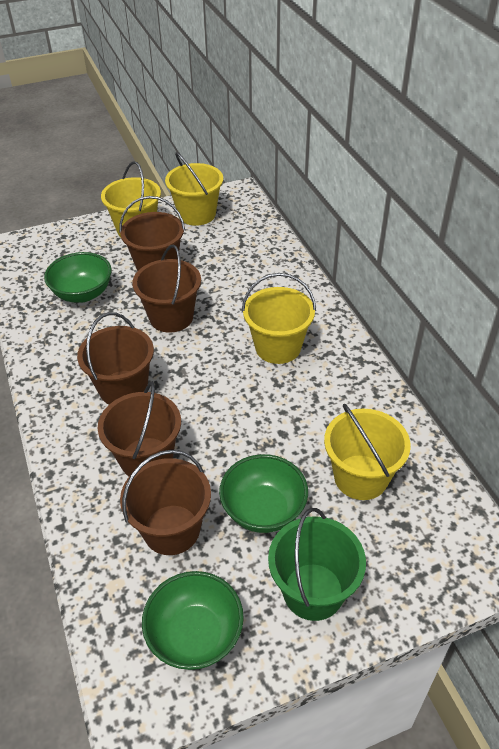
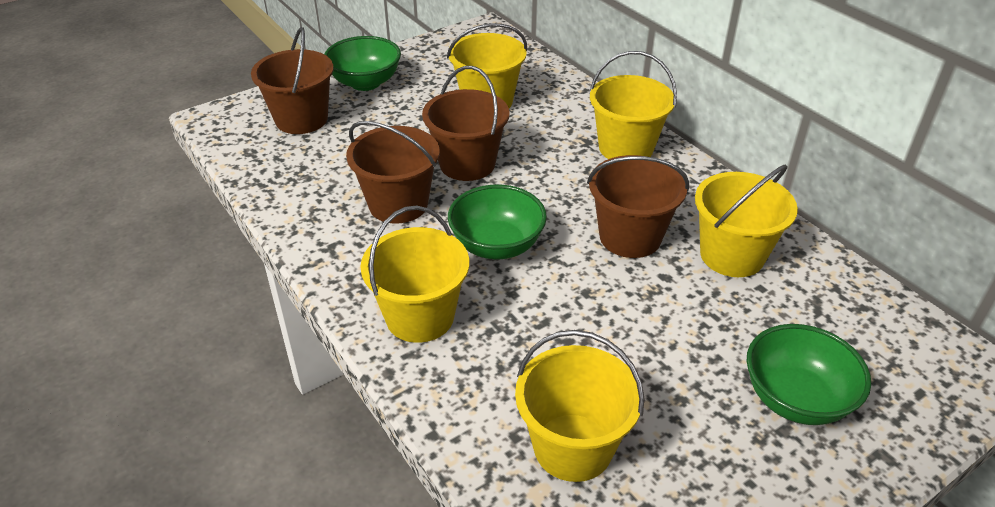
brown bucket: 5 -> 4
green bucket: 1 -> 0
yellow bucket: 4 -> 5

